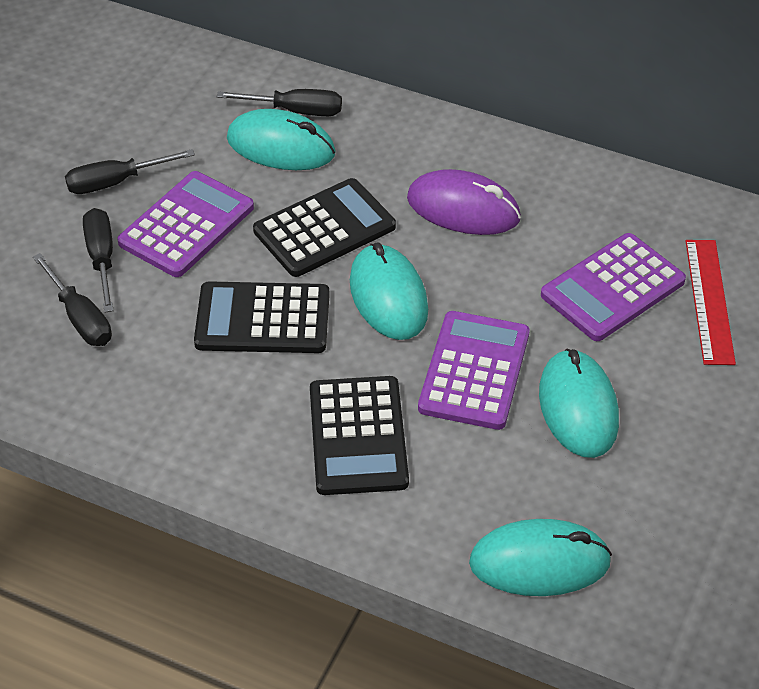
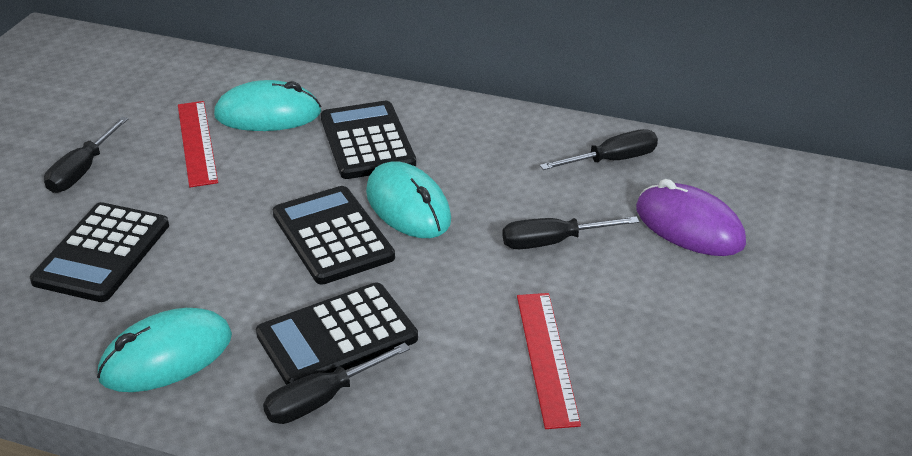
black calculator: 3 -> 4
purple calculator: 3 -> 0
red ruler: 1 -> 2
turquoise mouse: 4 -> 3

